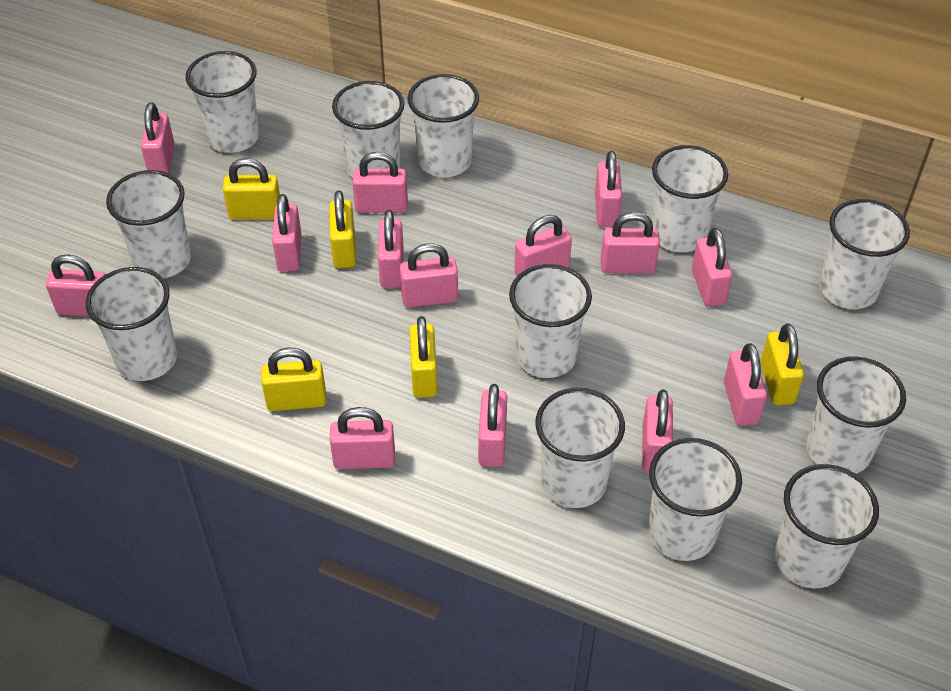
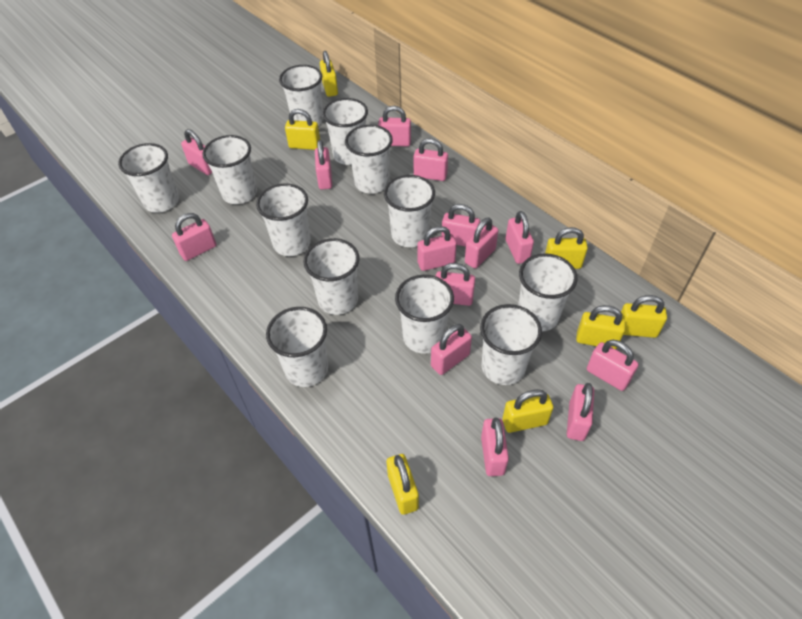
yellow padlock: 5 -> 7

